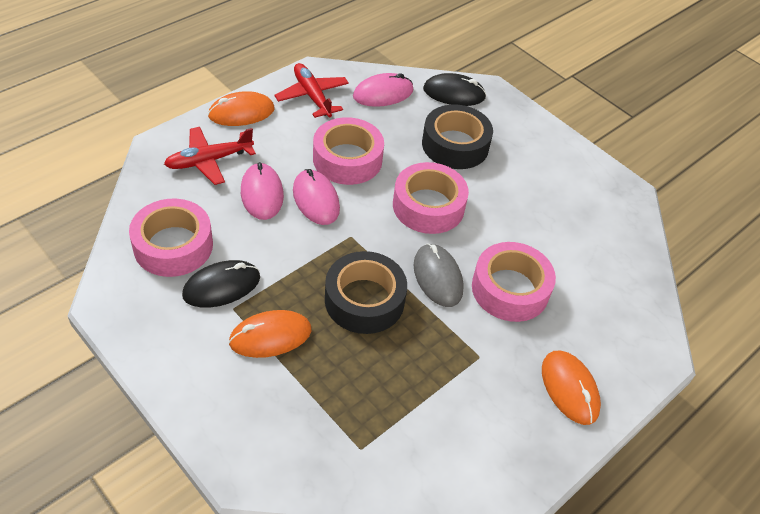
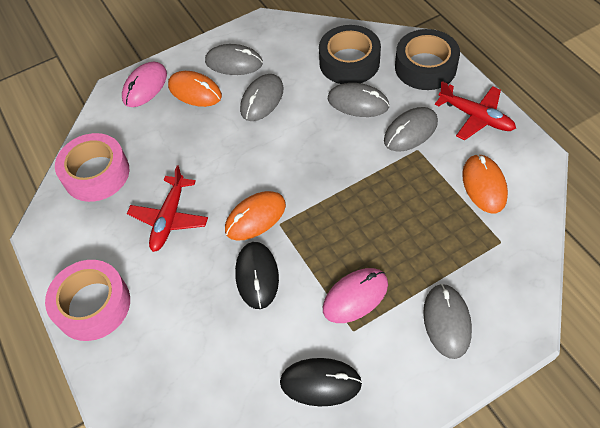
grey mouse: 1 -> 5
pink mouse: 3 -> 2
pink tape: 4 -> 2

